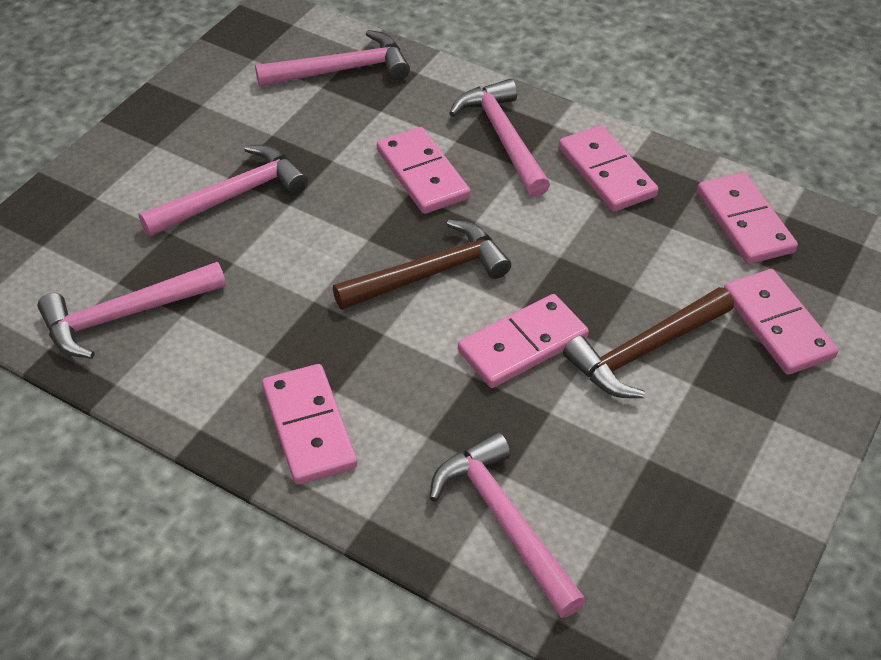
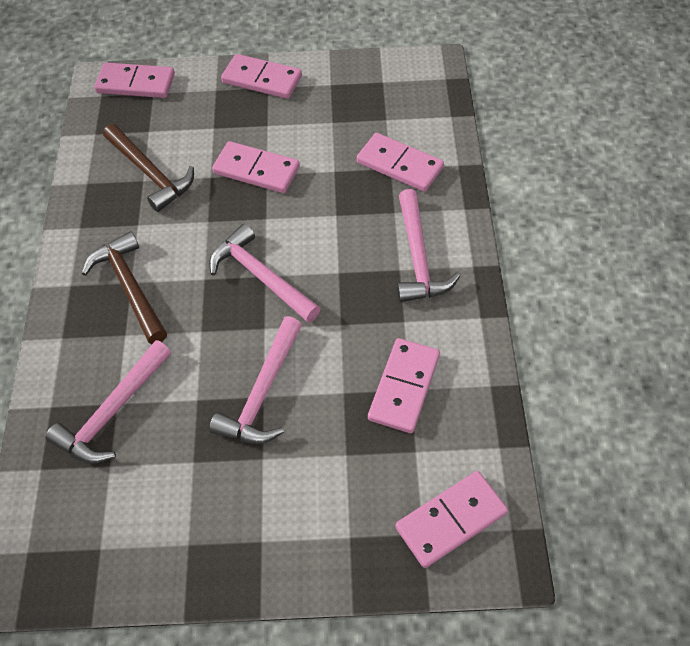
pink hammer: 5 -> 4

